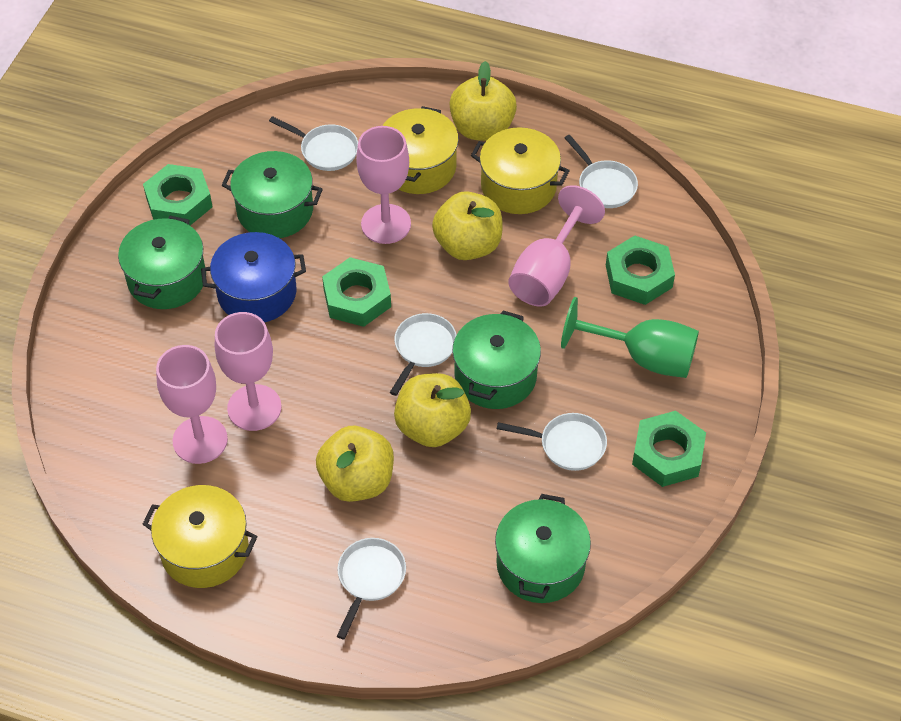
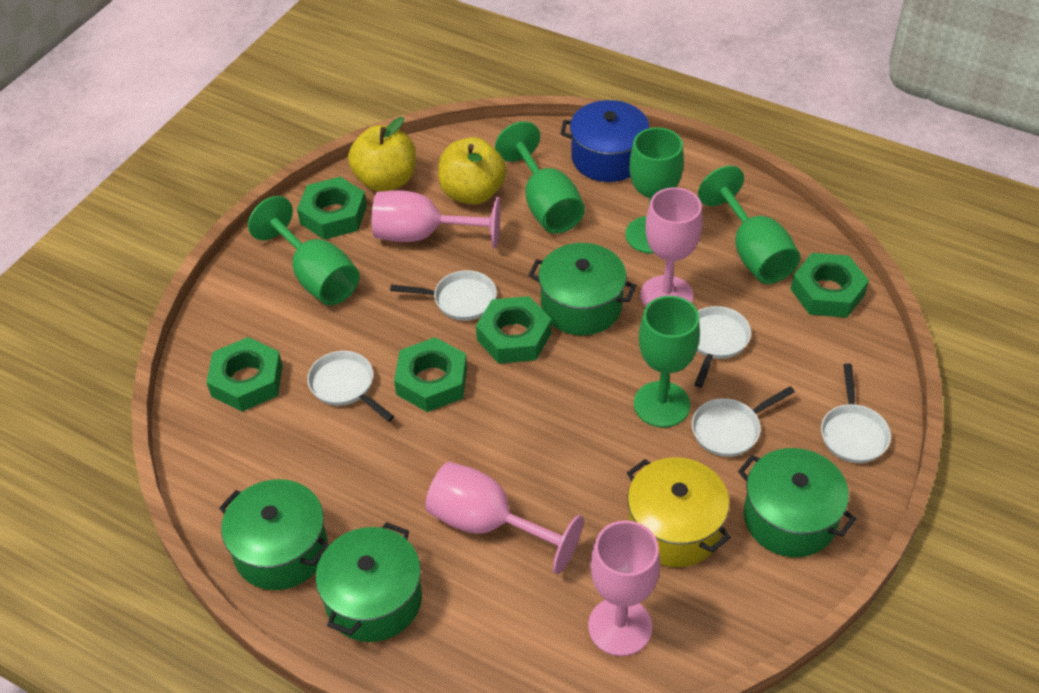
green goblet: 1 -> 5
green nut: 4 -> 5
yellow apple: 4 -> 2
yellow pot: 3 -> 1

